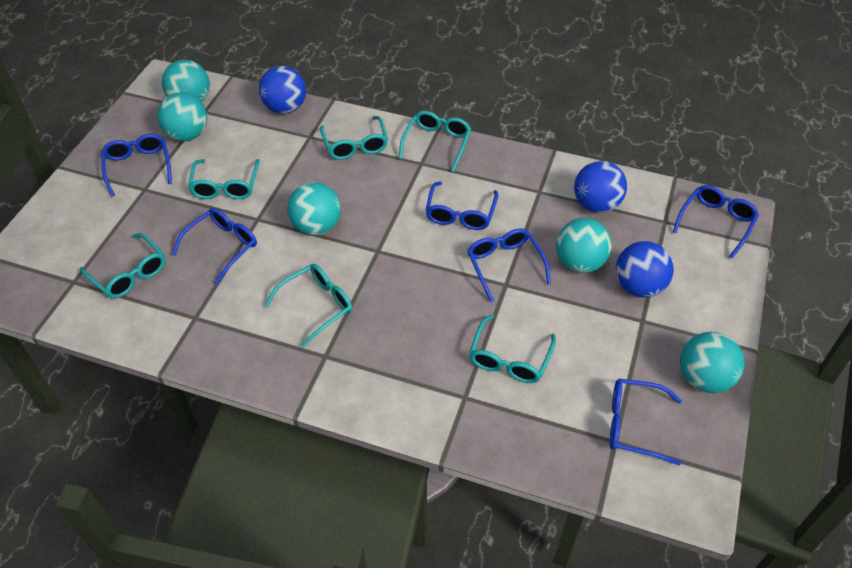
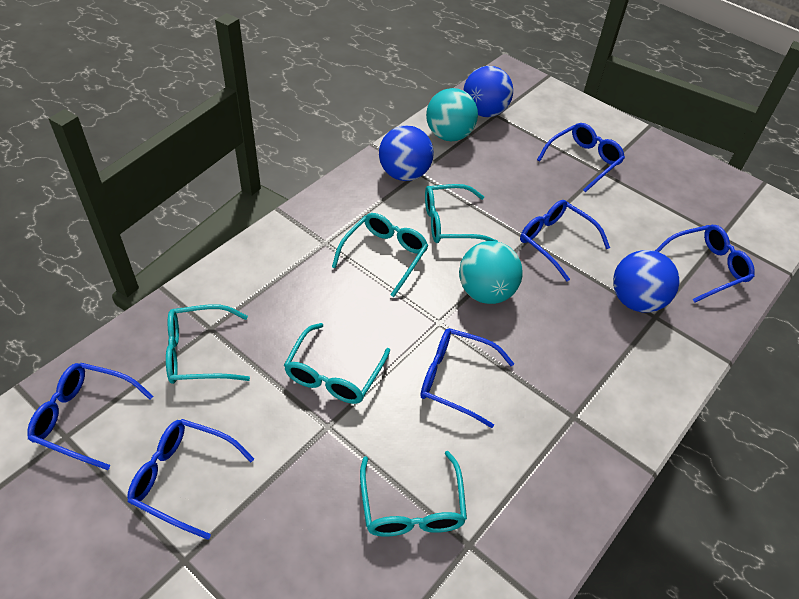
turquoise ball: 5 -> 2
turquoise glasses: 6 -> 5

